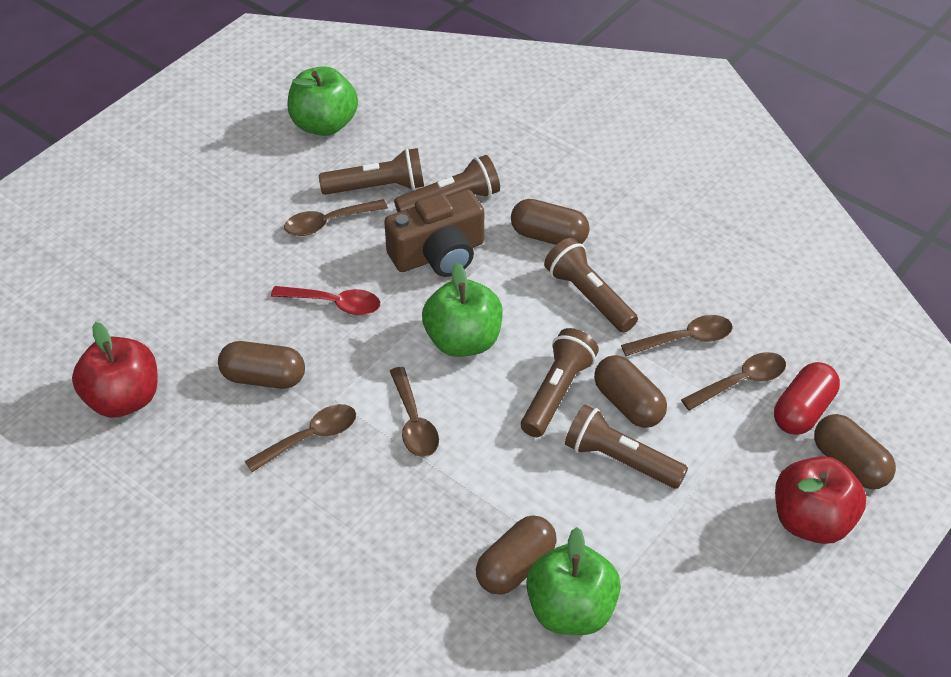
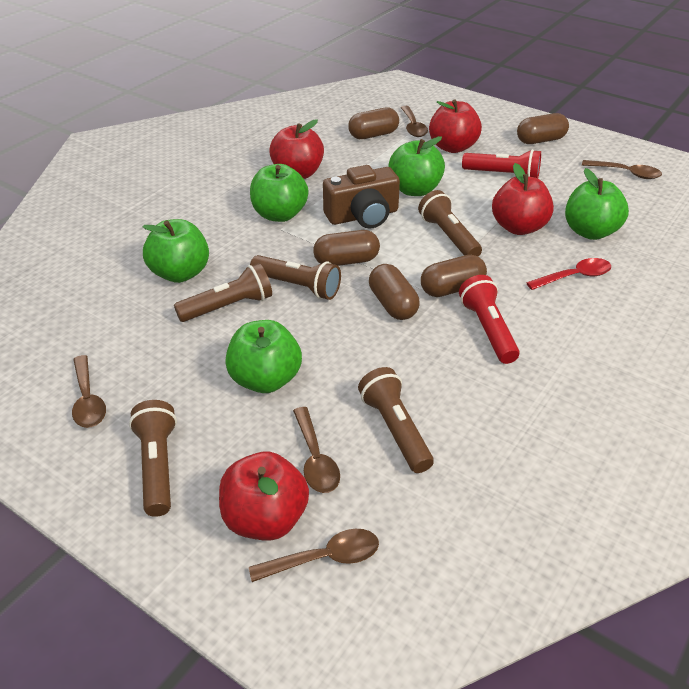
green apple: 3 -> 5
red apple: 2 -> 4
red capsule: 1 -> 0
red flashlight: 0 -> 2

